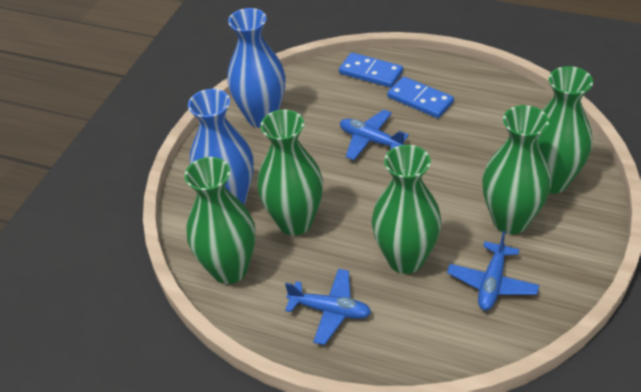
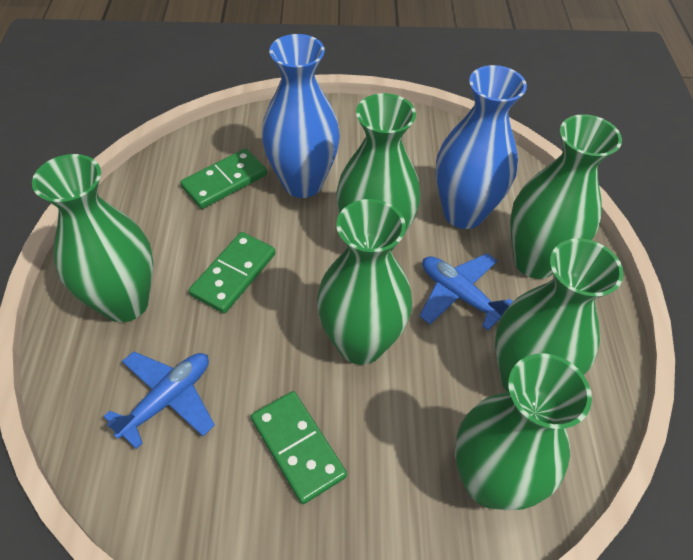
blue domino: 2 -> 0
blue plane: 3 -> 2
green domino: 0 -> 3
green vase: 5 -> 6

